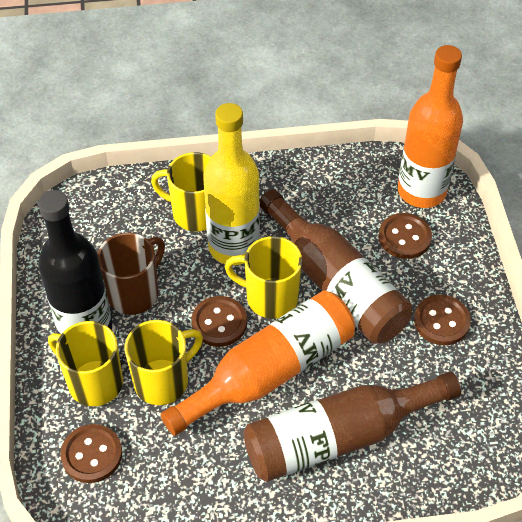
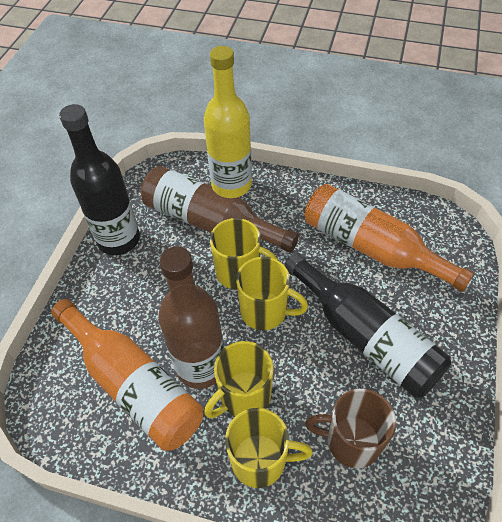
black bottle: 1 -> 2
brown button: 4 -> 0

